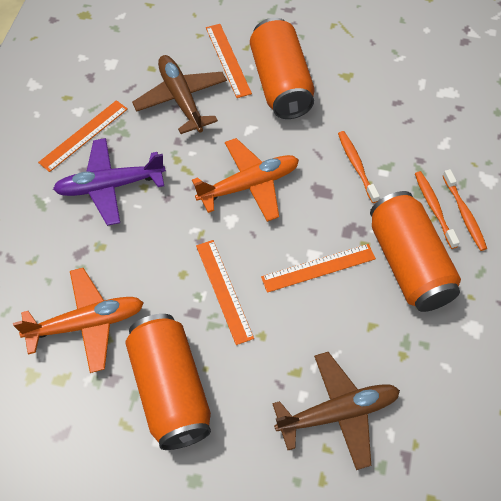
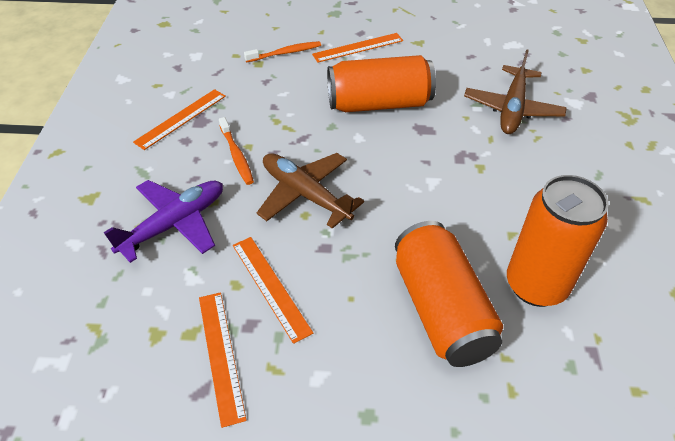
orange plane: 2 -> 0
orange toothbrush: 3 -> 2

